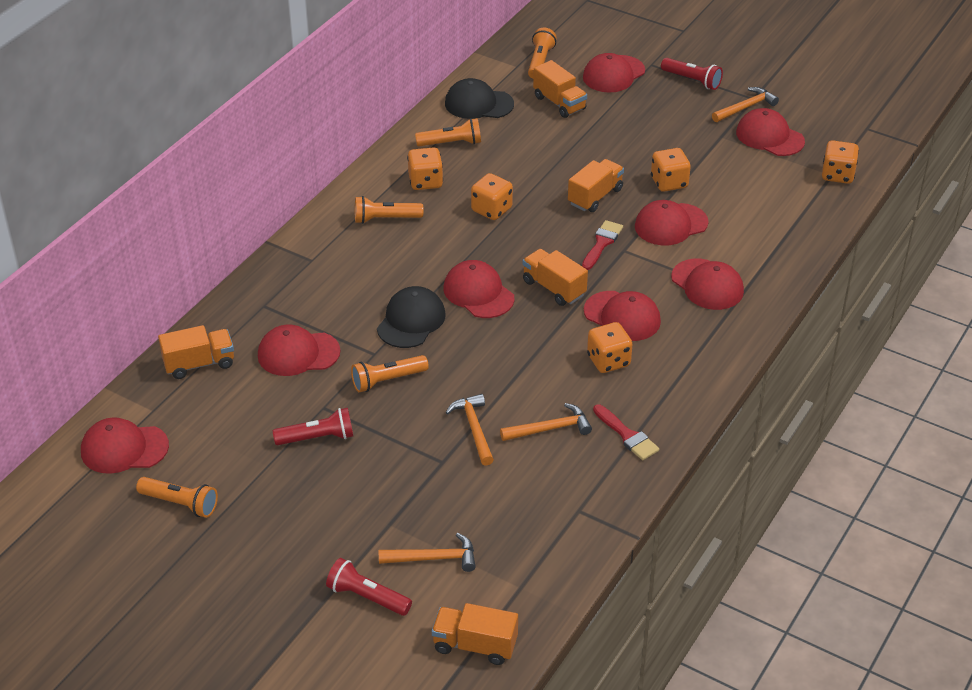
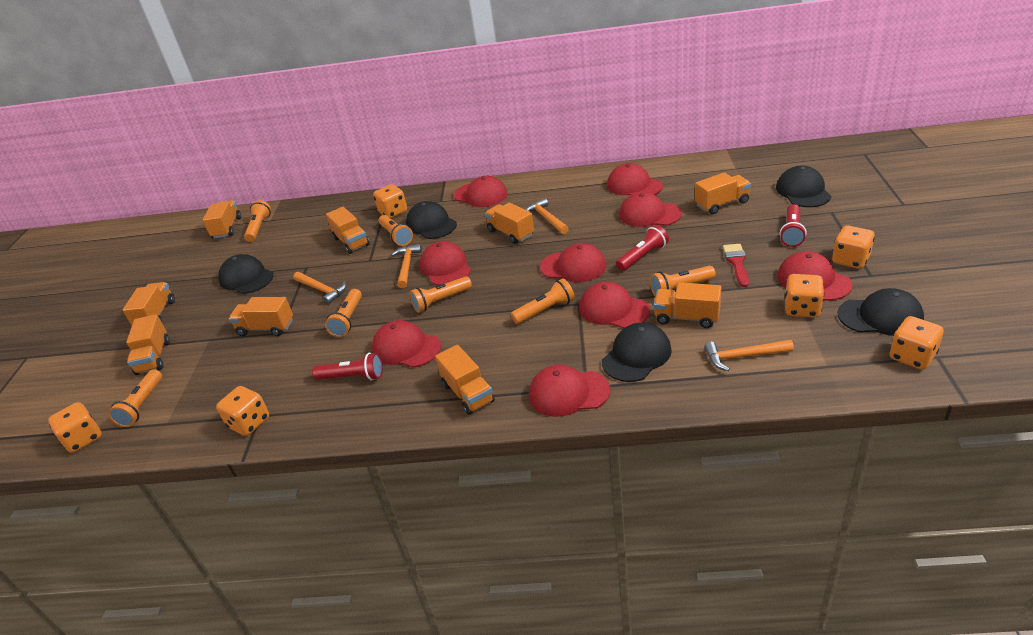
black cap: 2 -> 5
orange dice: 5 -> 6
orange flashlight: 5 -> 7
orange truck: 5 -> 9
red brush: 2 -> 1
red cap: 8 -> 9

